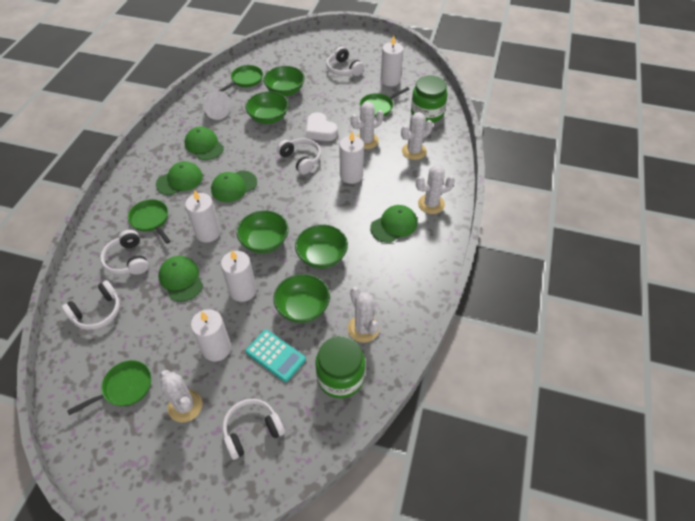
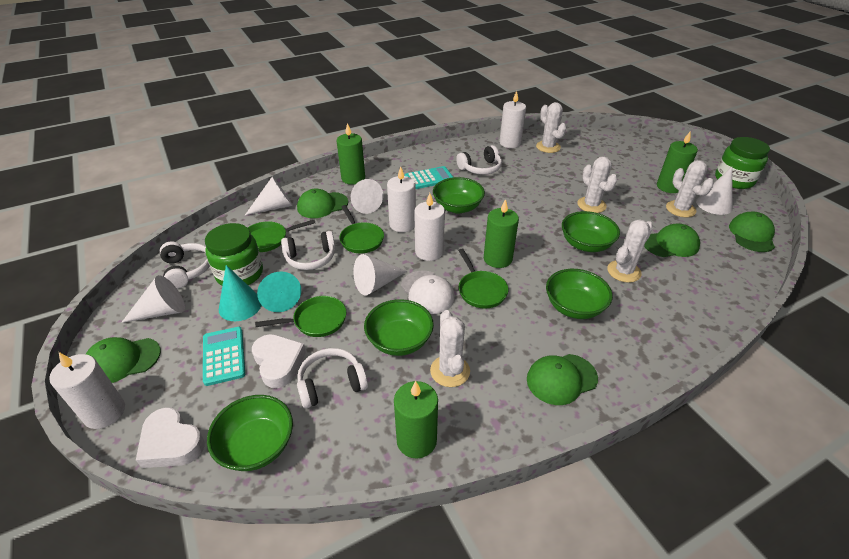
green candle: 0 -> 4
turquoise calculator: 1 -> 2
turquoise cone: 0 -> 2
white candle: 5 -> 4
white cap: 0 -> 1
white cone: 1 -> 5
white headphones: 5 -> 4
white heart: 1 -> 2

